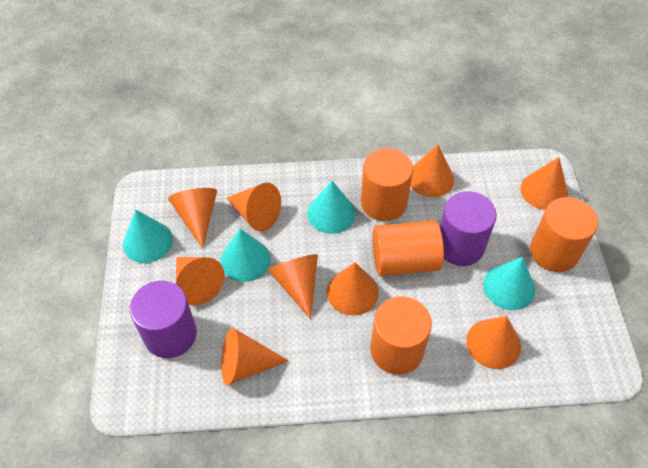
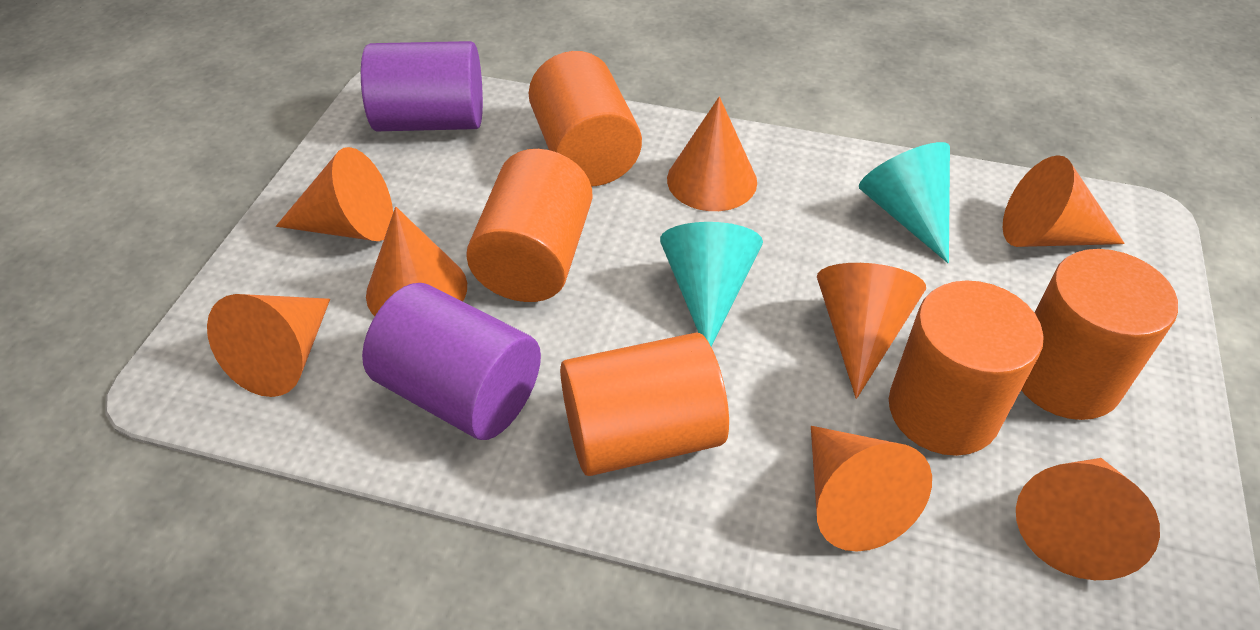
orange cone: 9 -> 8
orange cylinder: 4 -> 5
turquoise cone: 4 -> 2

